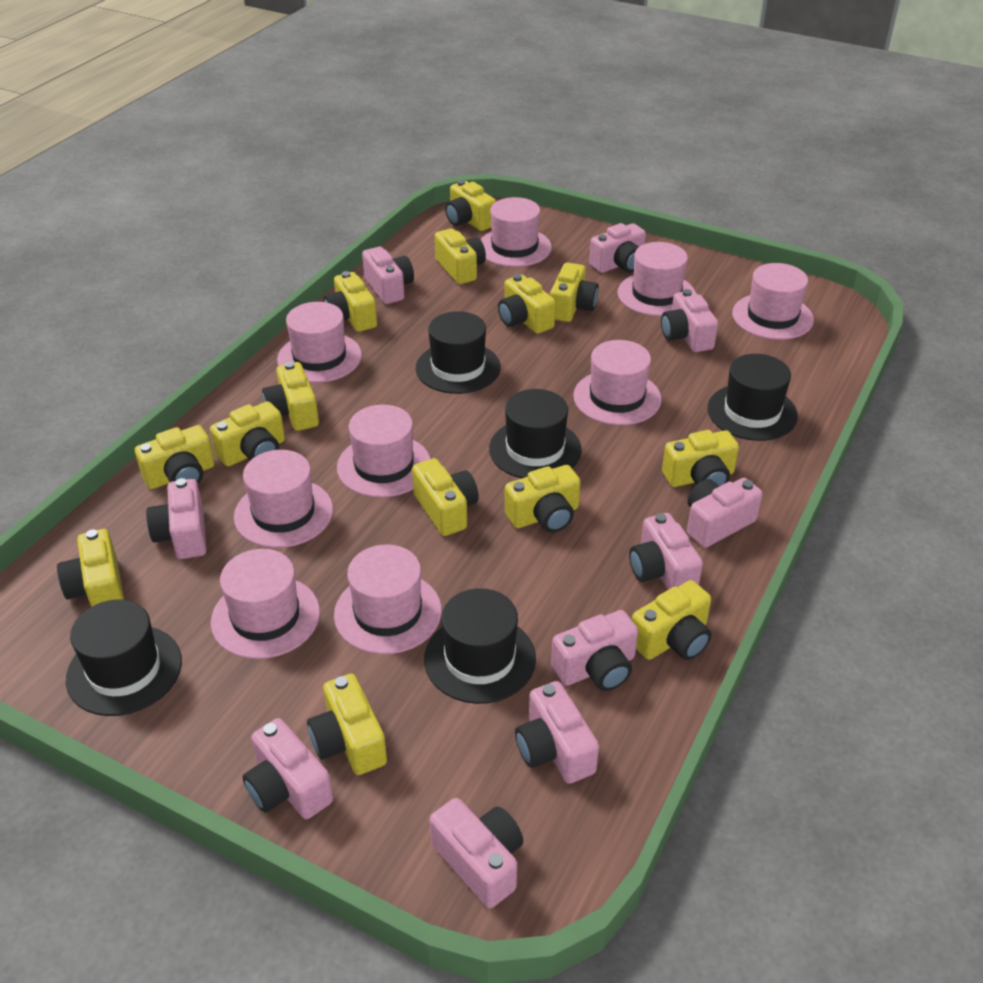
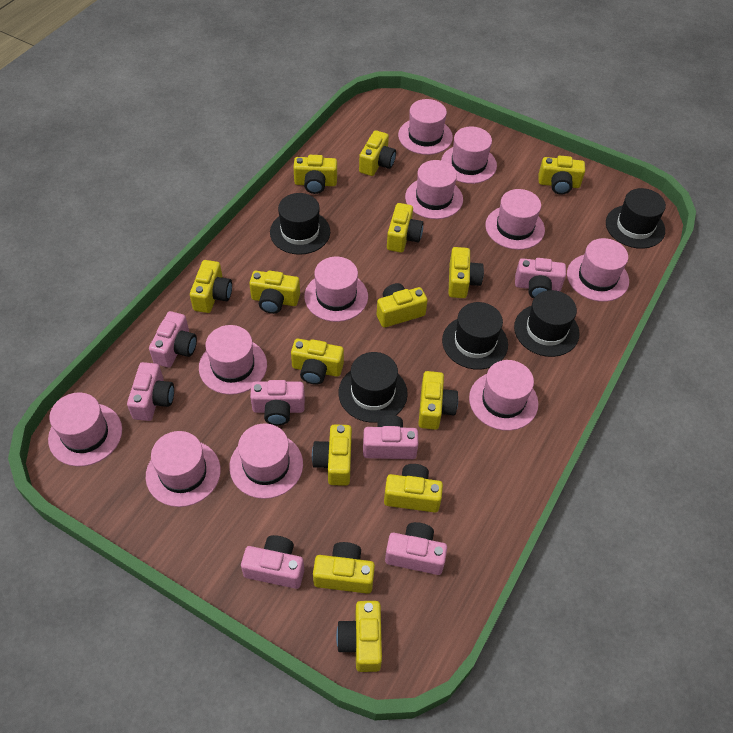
pink camera: 10 -> 7
pink hat: 9 -> 11

